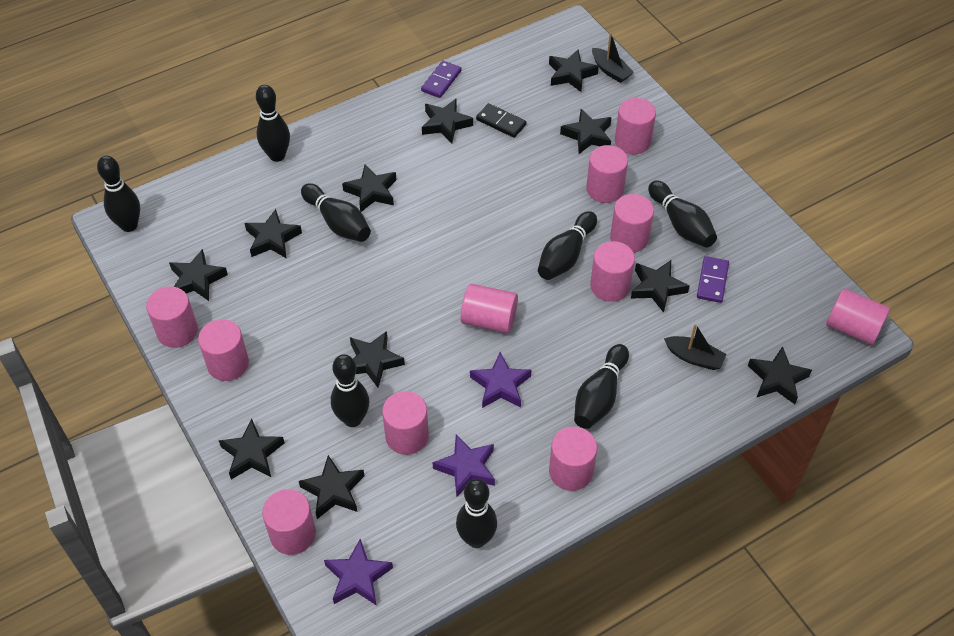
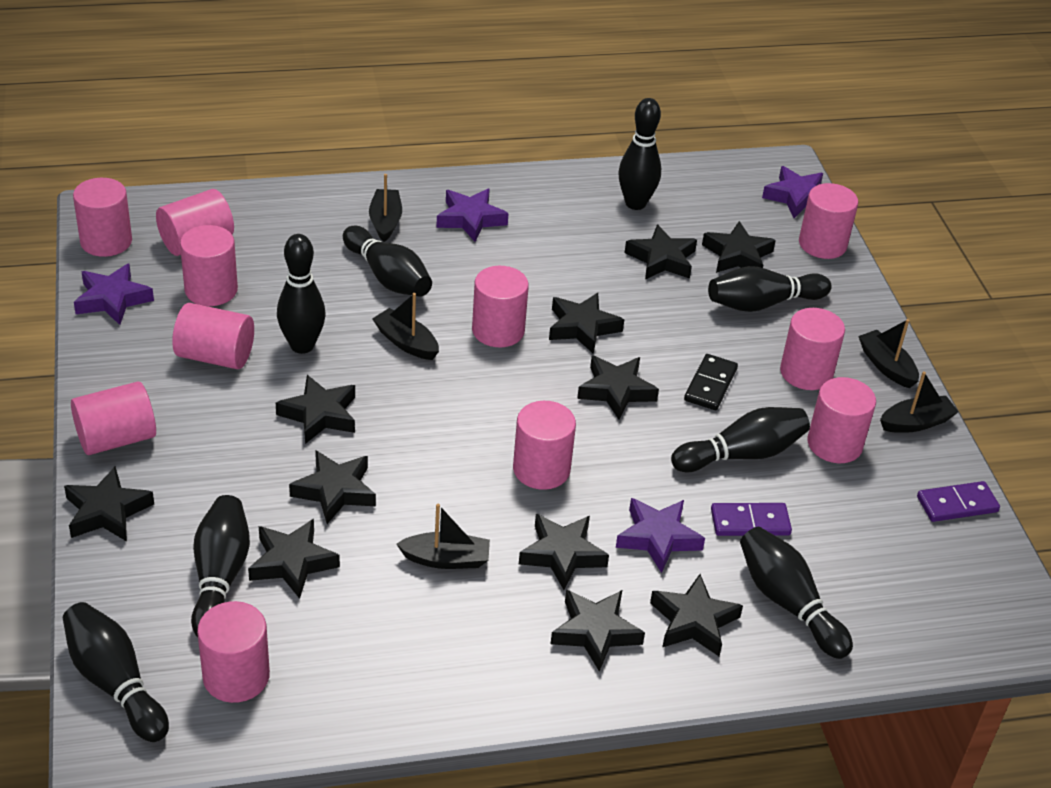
black boat: 2 -> 5
purple star: 3 -> 4

